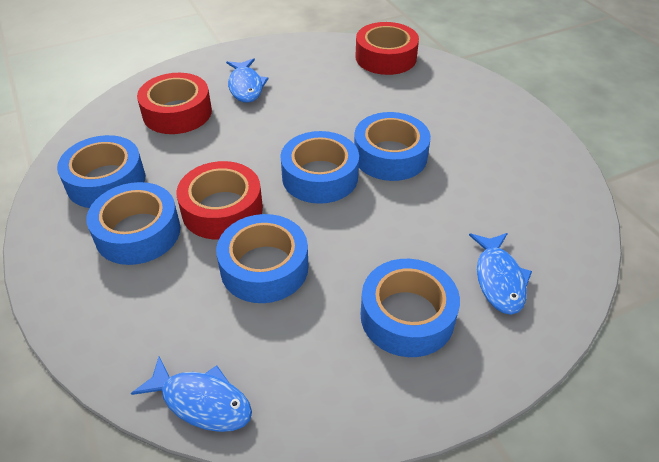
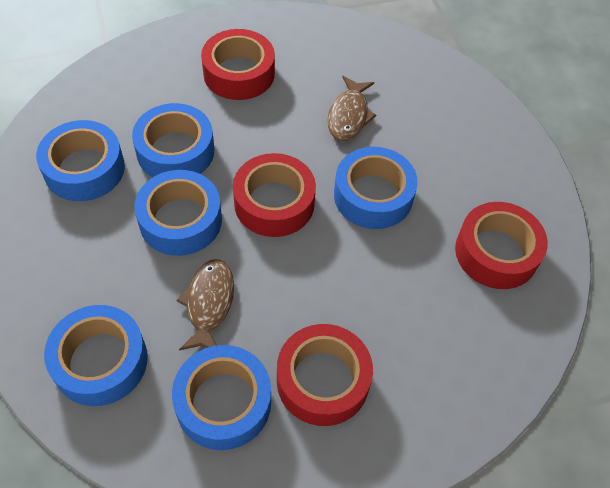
blue fish: 3 -> 0
brown fish: 0 -> 2
red tape: 3 -> 4

